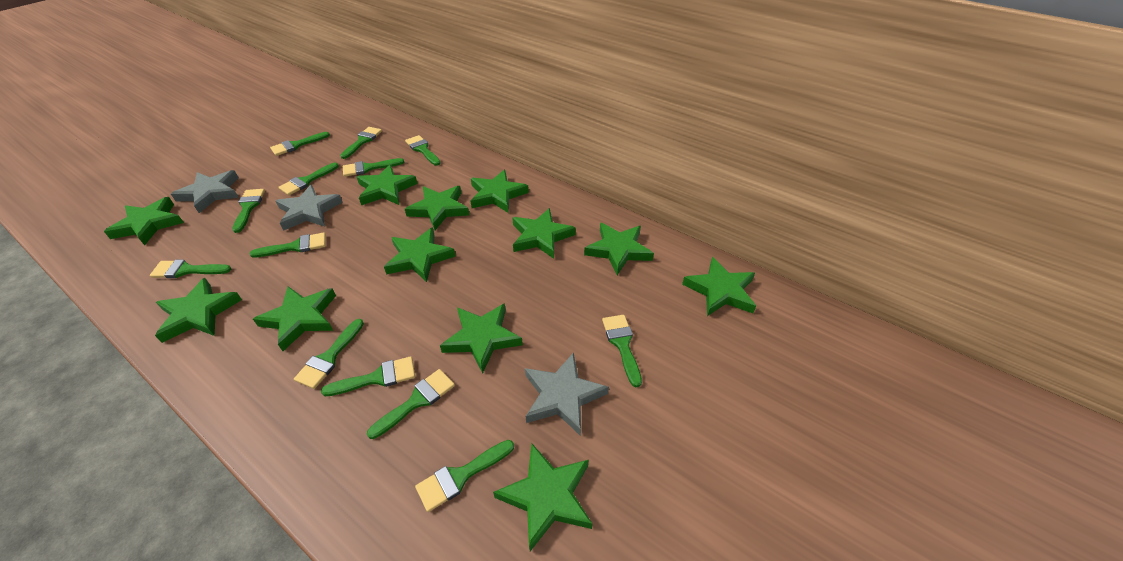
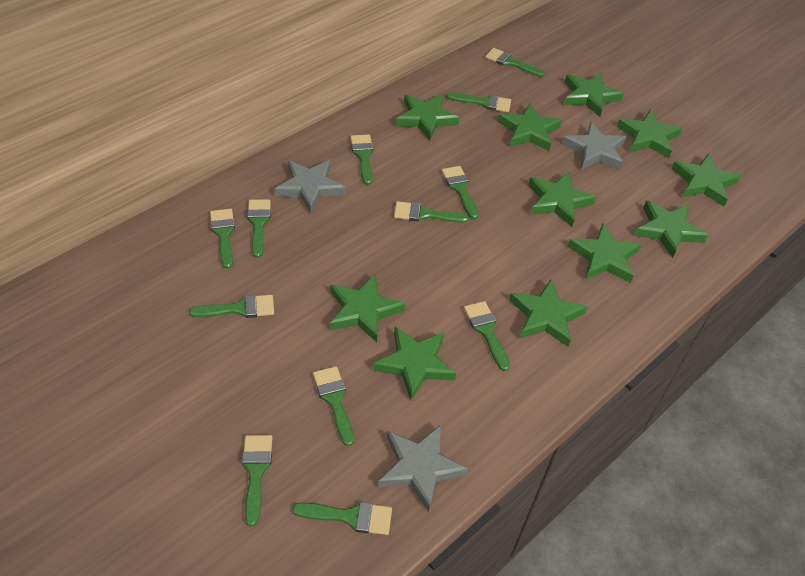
green brush: 13 -> 12
green star: 12 -> 11

